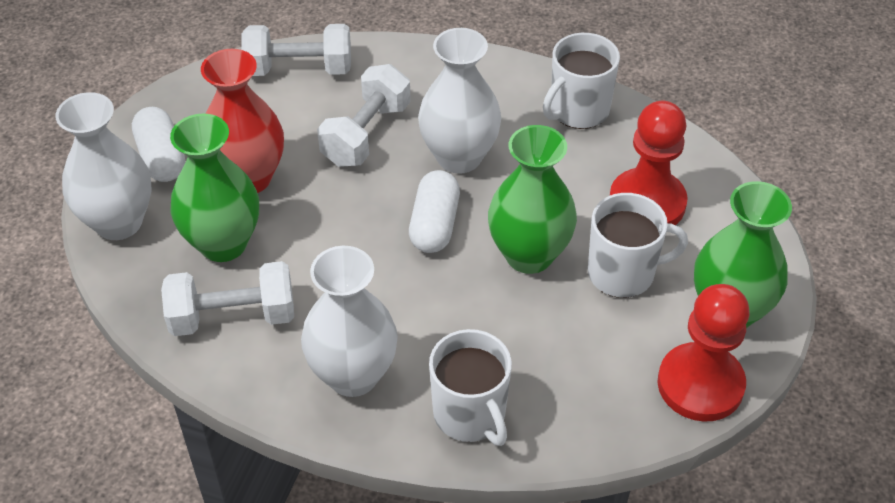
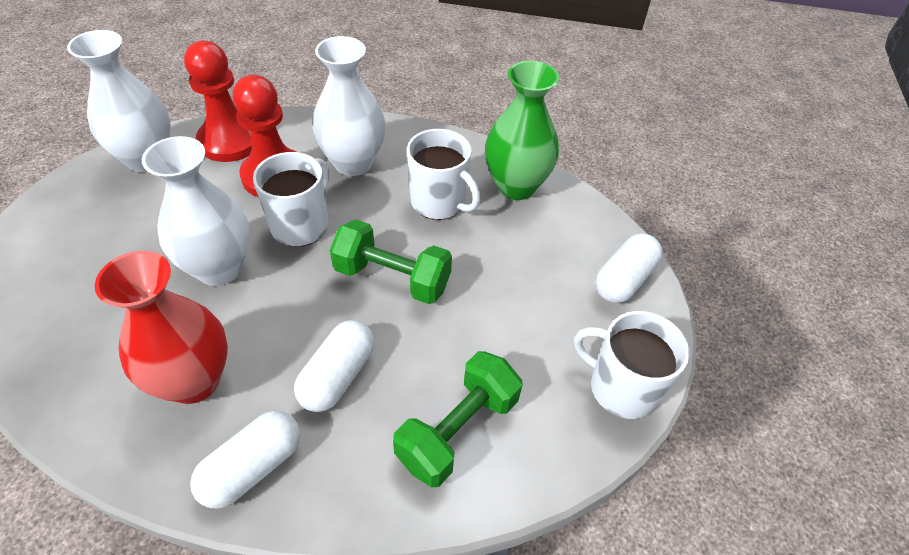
green dumbbell: 0 -> 2
green vase: 3 -> 1
white capsule: 2 -> 3
white dumbbell: 3 -> 0

